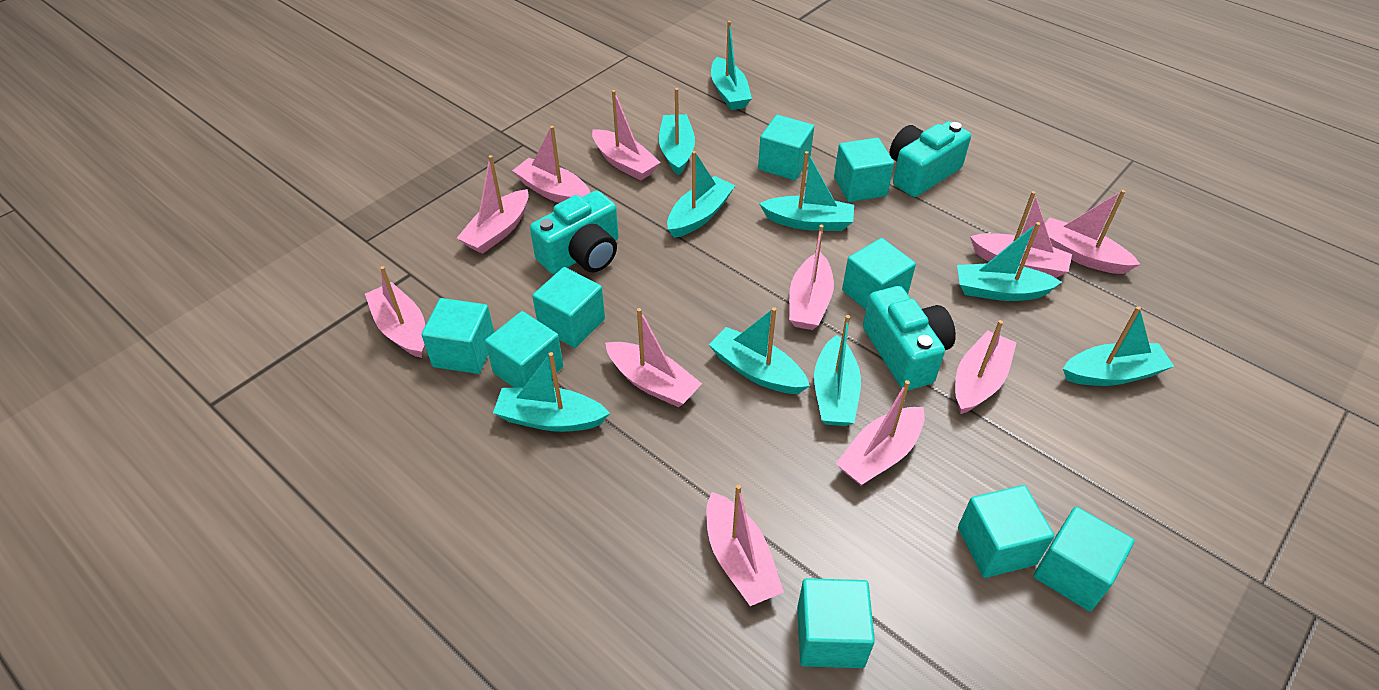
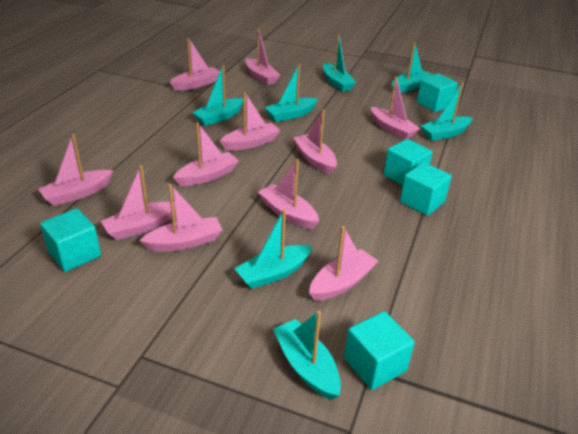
turquoise boat: 9 -> 7
turquoise camera: 3 -> 0
turquoise cube: 9 -> 5

